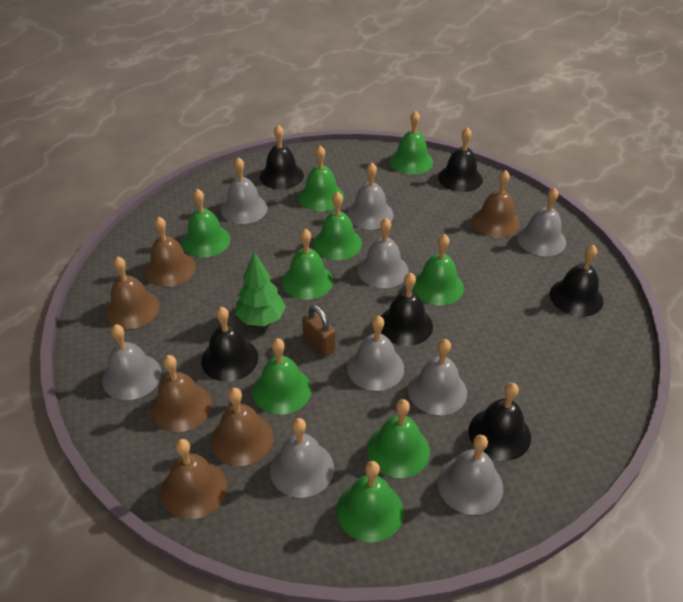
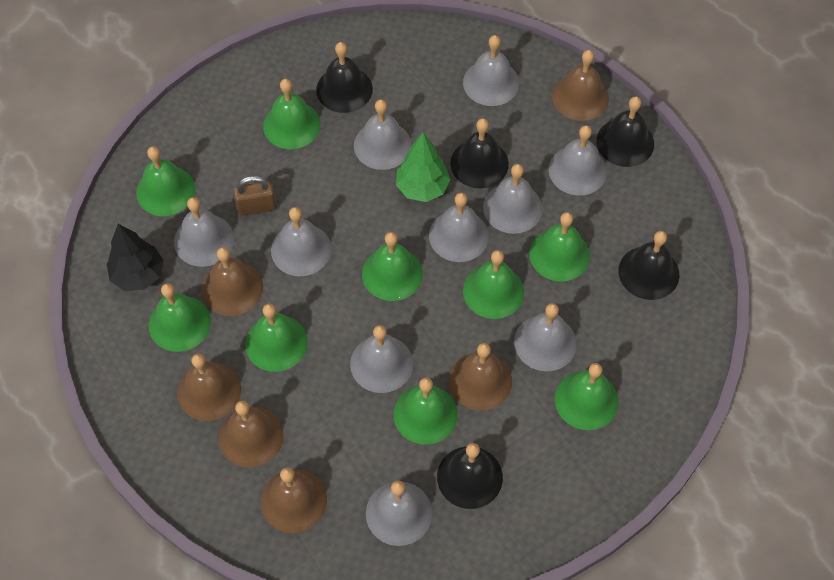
black bell: 6 -> 5
black tree: 0 -> 1
grey bell: 9 -> 10

